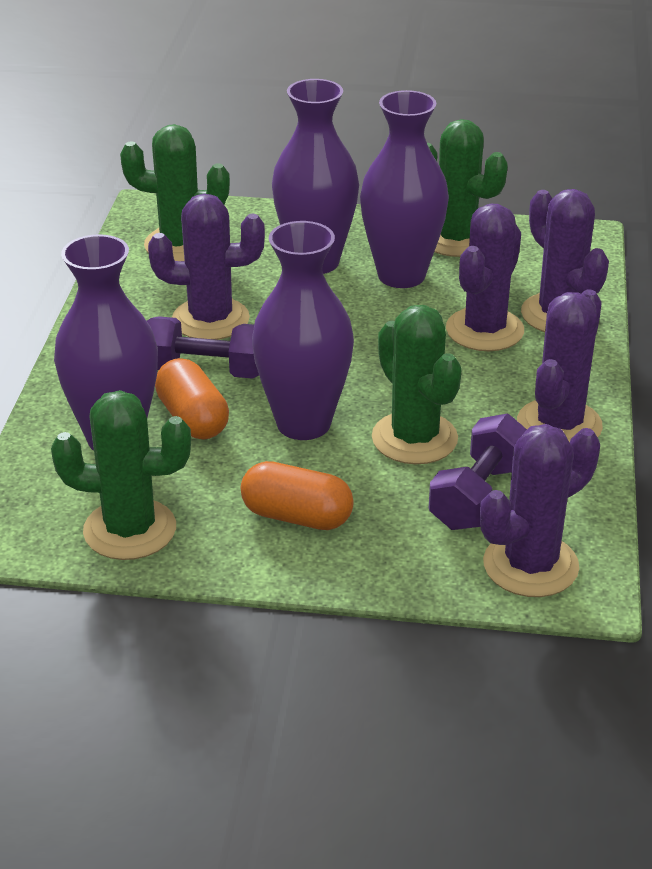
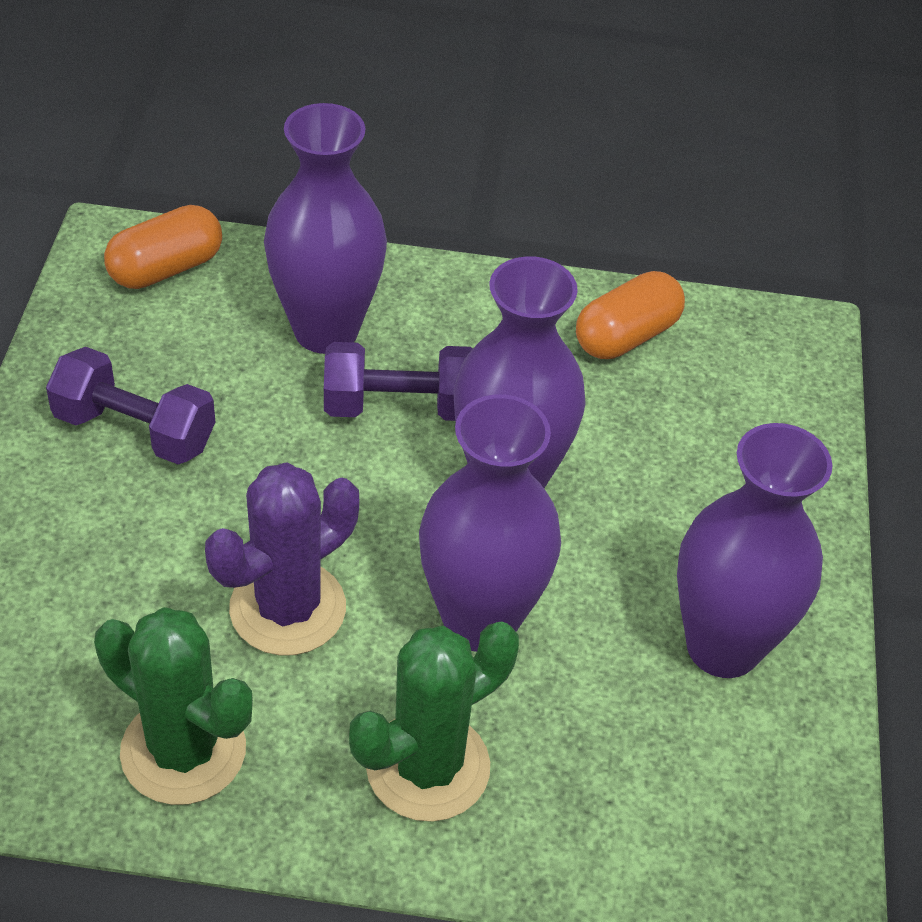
green cactus: 4 -> 2
purple cactus: 5 -> 1

